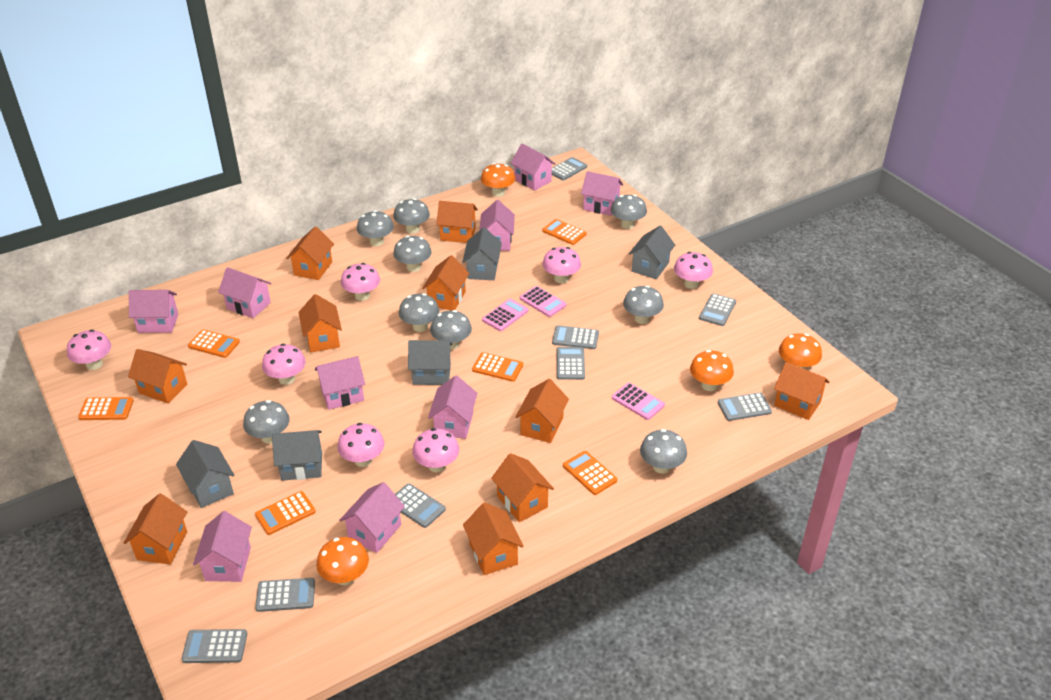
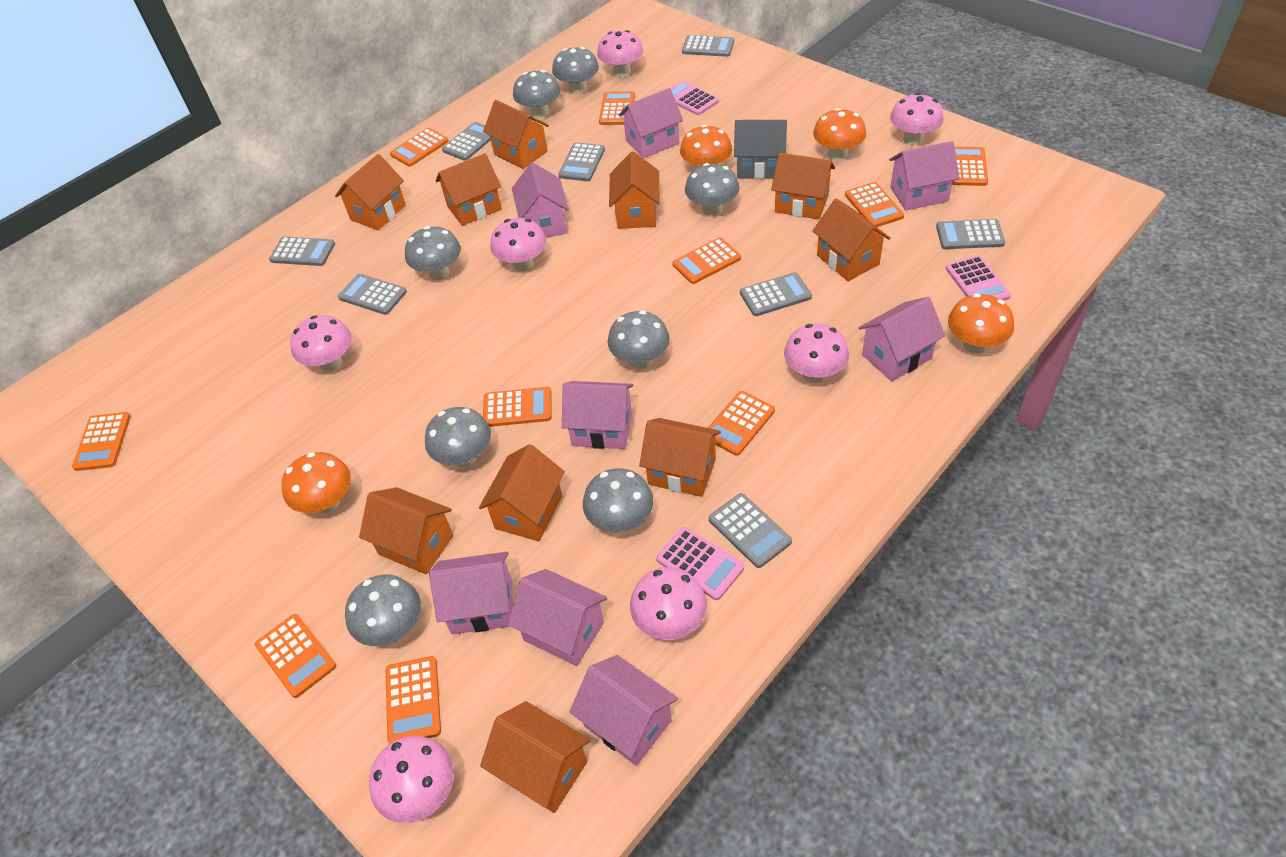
grey house: 5 -> 1
grey mushroom: 9 -> 8
orange calculator: 6 -> 10
pink house: 9 -> 8

